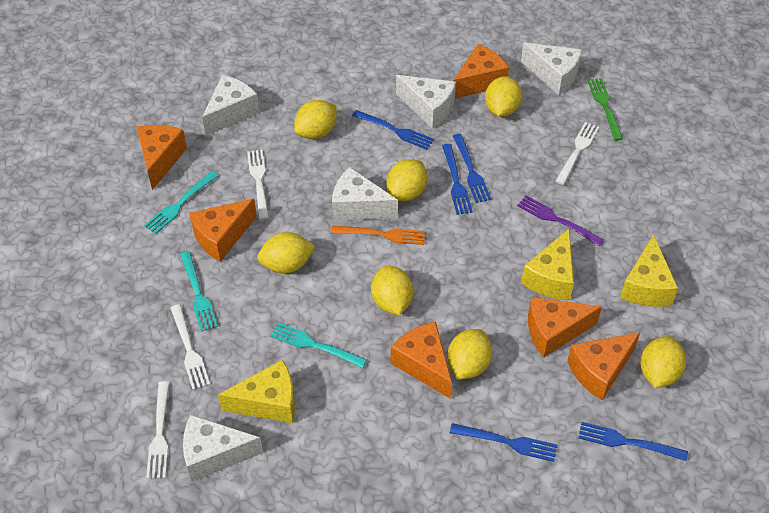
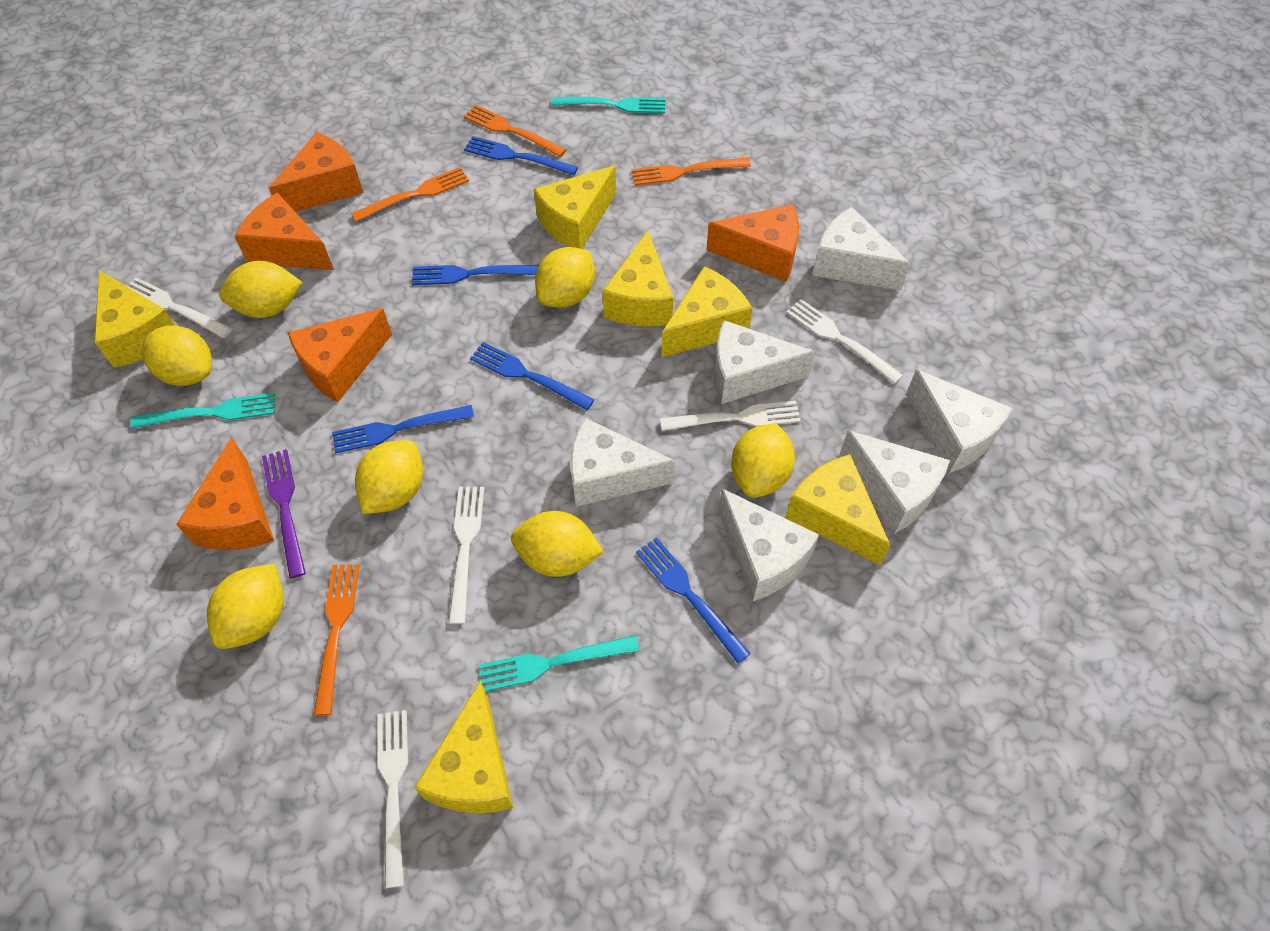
green fork: 1 -> 0
orange cheese: 6 -> 5
orange fork: 1 -> 4
white cheese: 5 -> 6
white fork: 4 -> 5
yellow cheese: 3 -> 6

